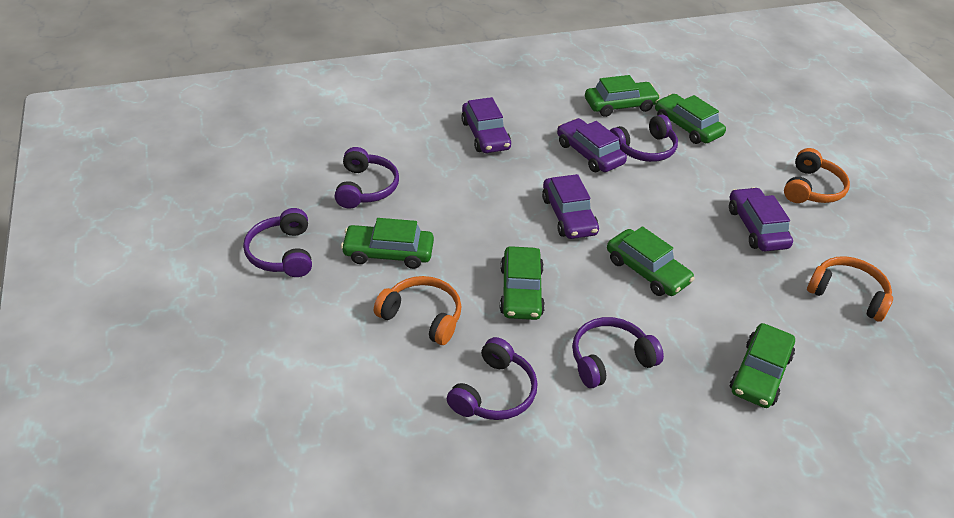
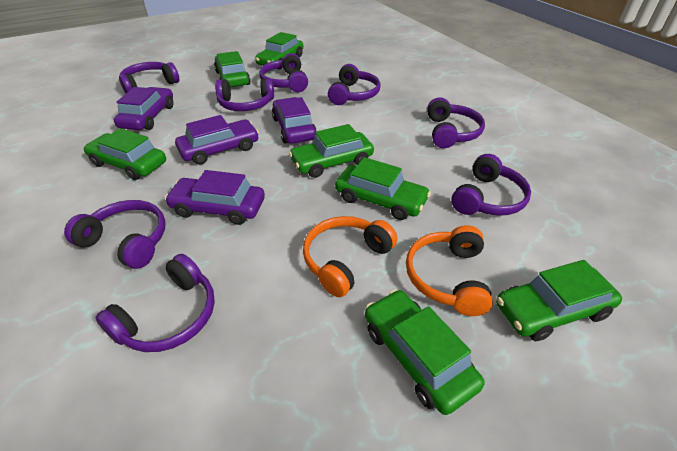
green car: 6 -> 7
orange headphones: 3 -> 2
purple headphones: 5 -> 8

